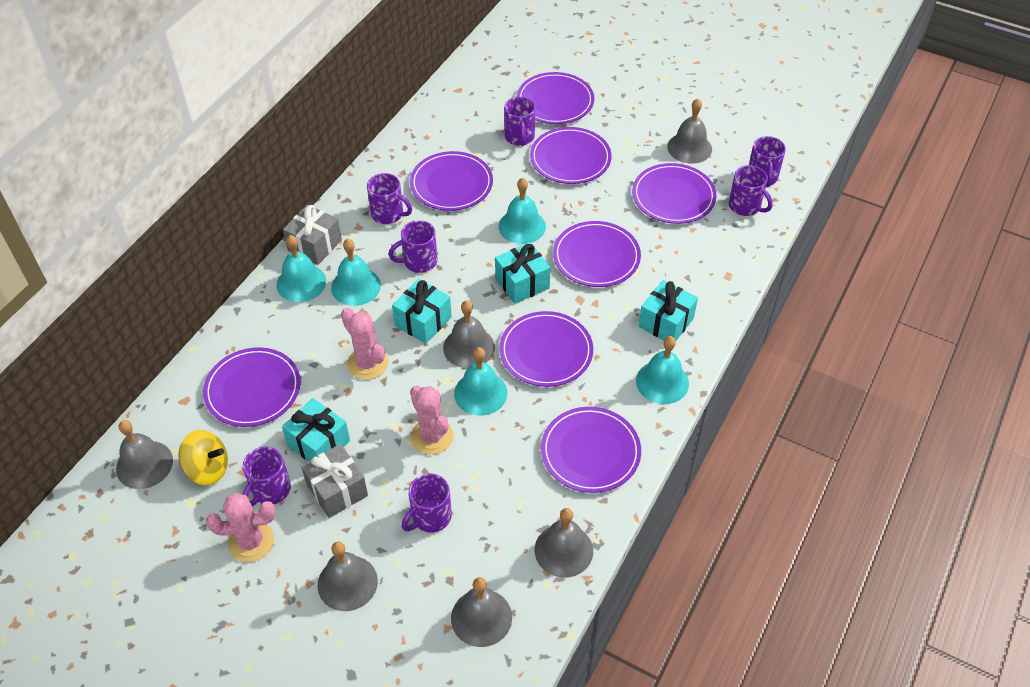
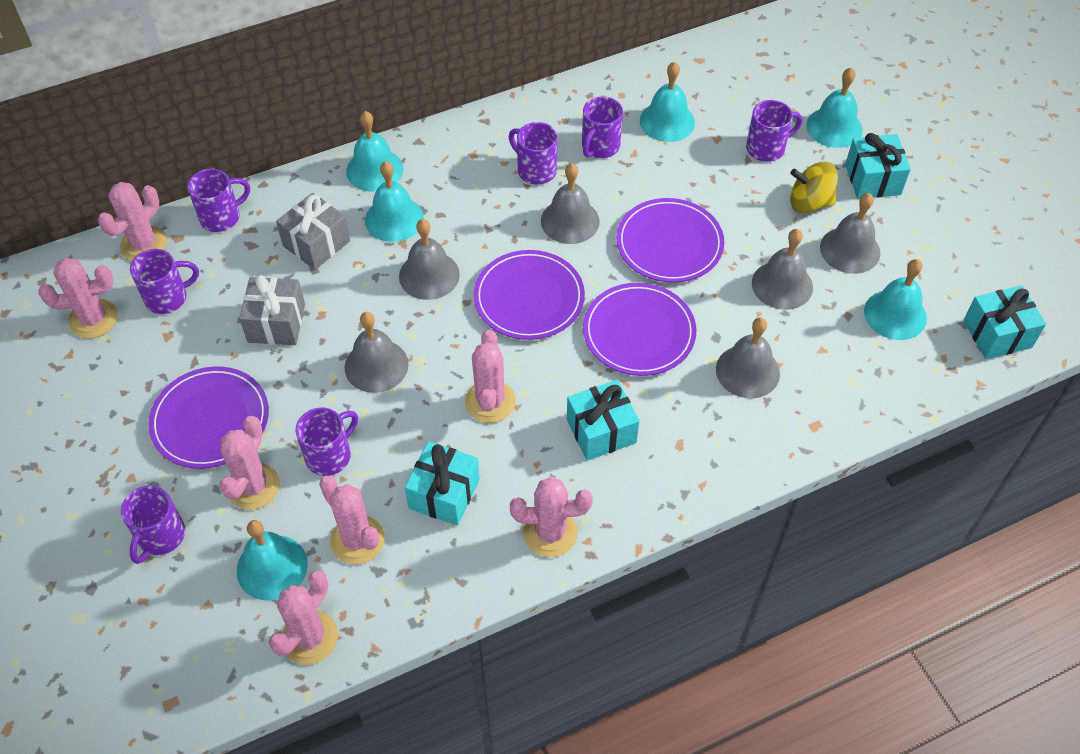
pink cactus: 3 -> 7
purple plate: 8 -> 4
turquoise bell: 5 -> 6

